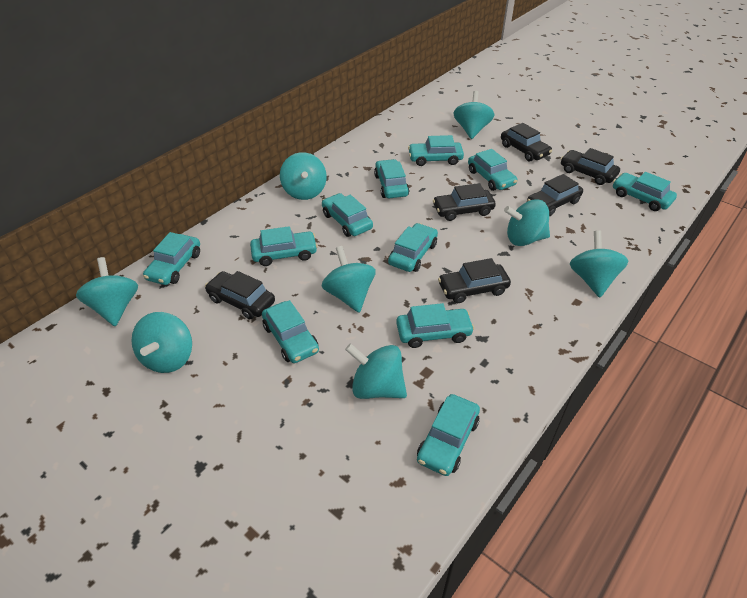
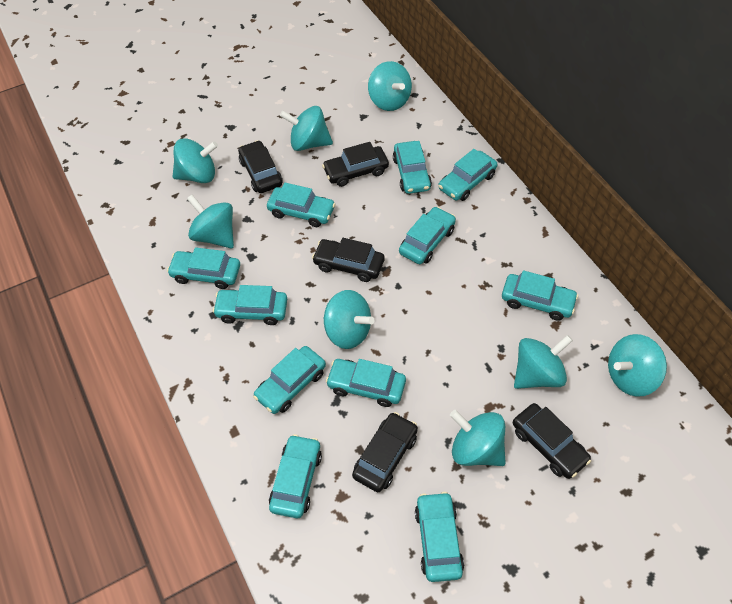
black car: 6 -> 5

